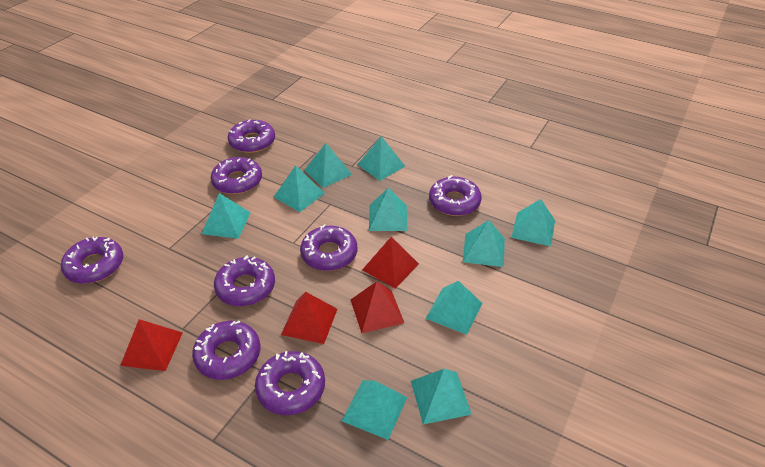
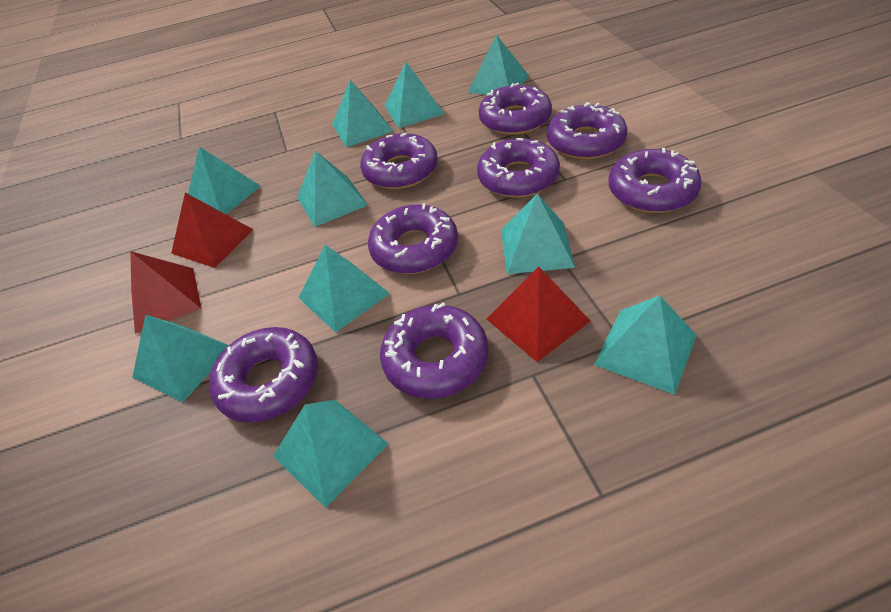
red pyramid: 4 -> 3

